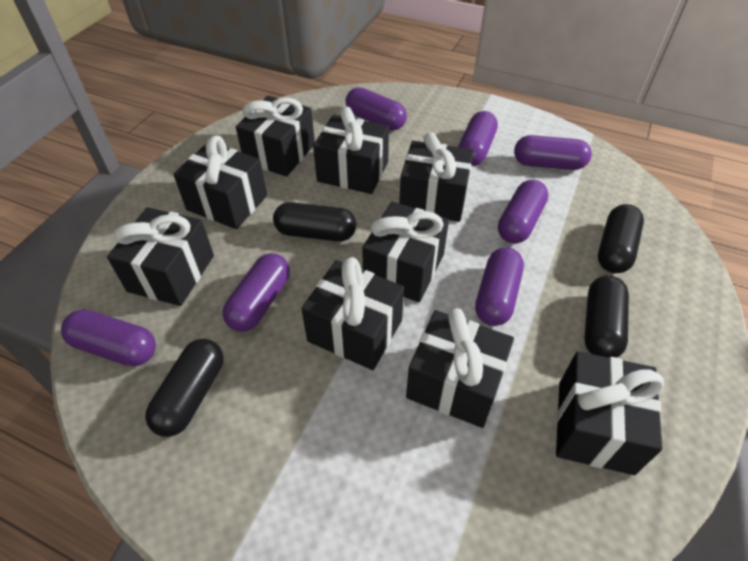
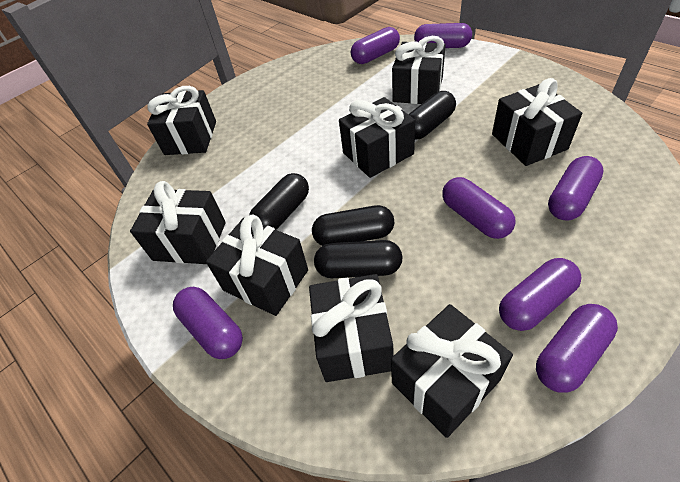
black gift: 9 -> 8

